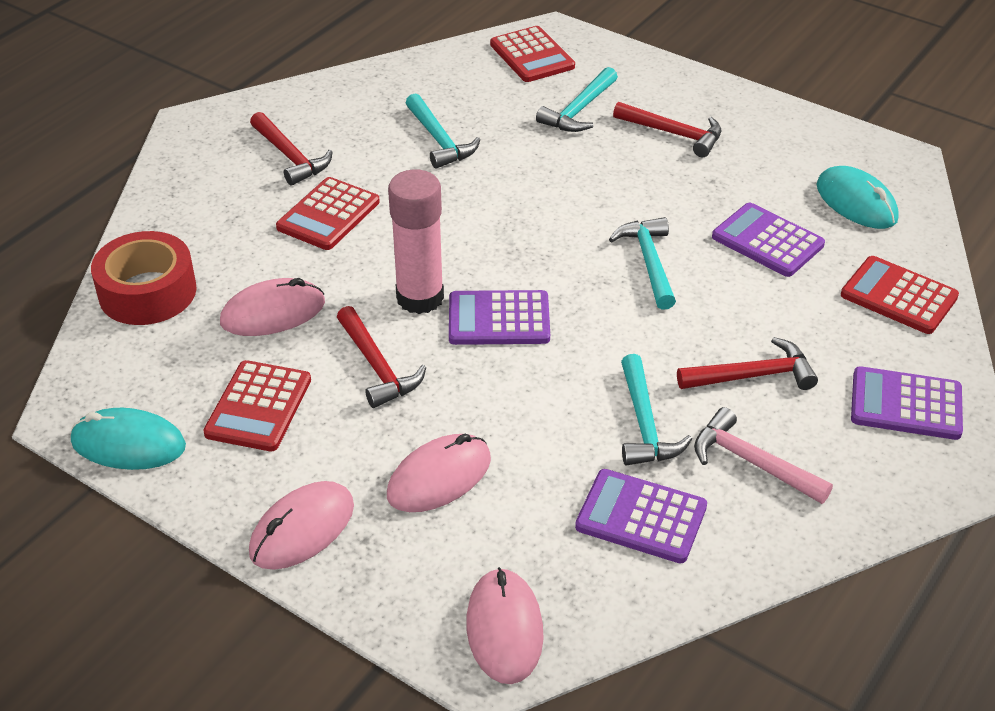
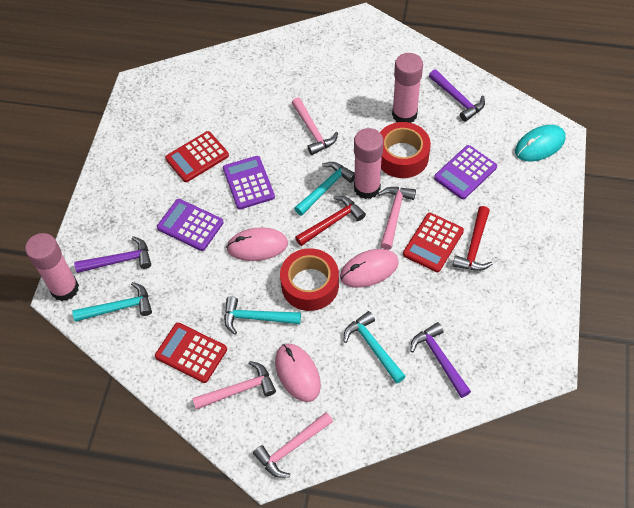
pink glue stick: 1 -> 3
pink hammer: 1 -> 4
pink mouse: 4 -> 3
purple calculator: 4 -> 3
purple hammer: 0 -> 3
red calculator: 4 -> 3
red hammer: 4 -> 2
red tape: 1 -> 2
turquoise mouse: 2 -> 1

